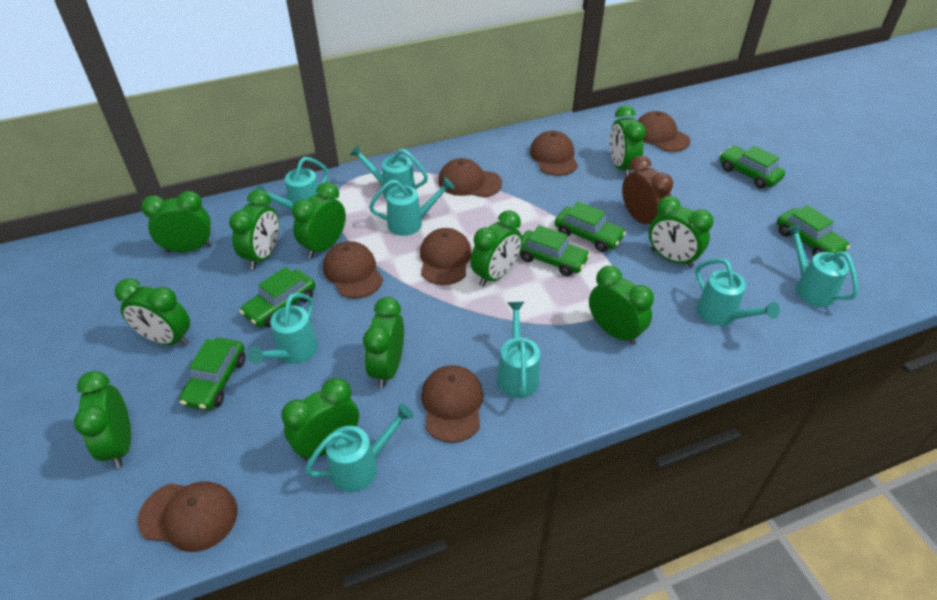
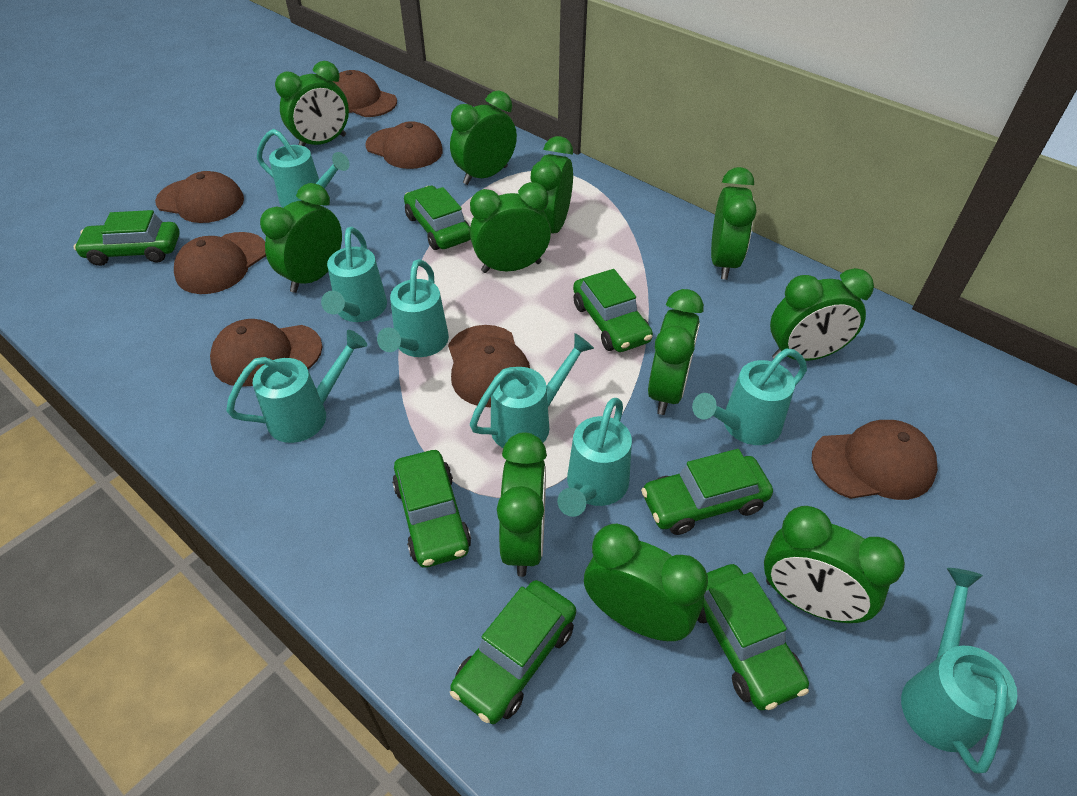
brown clock: 1 -> 0
green car: 6 -> 7

